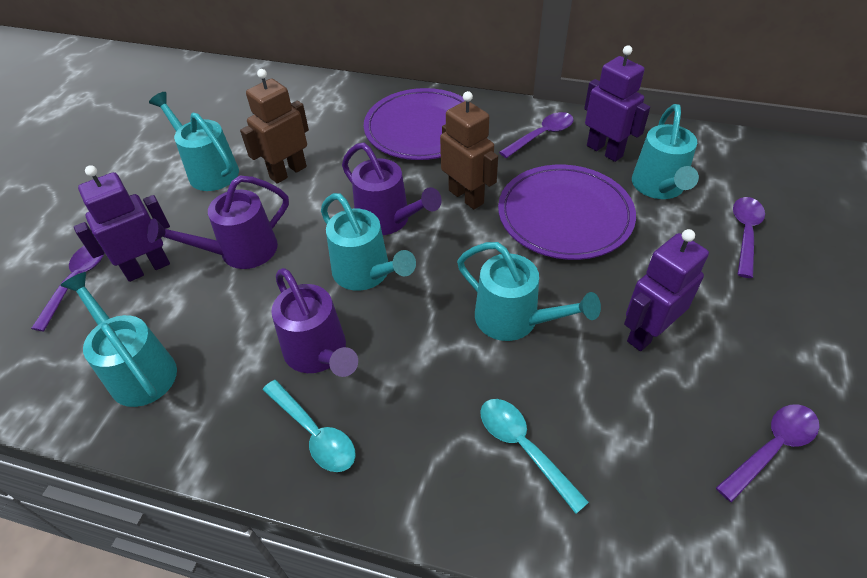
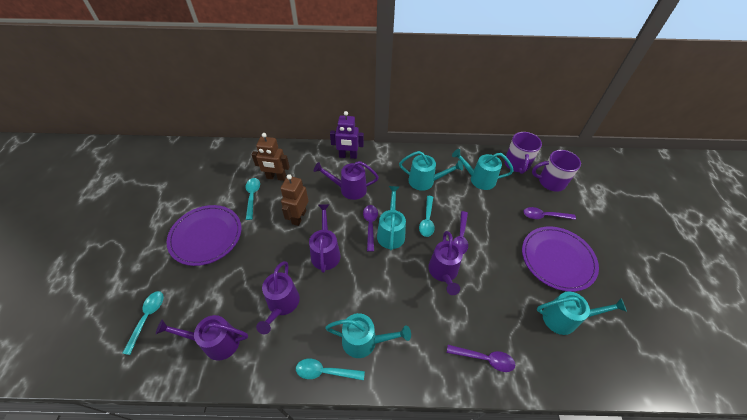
purple mug: 0 -> 2
purple robot: 3 -> 1
purple watering can: 3 -> 5
turquoise spoon: 2 -> 4

